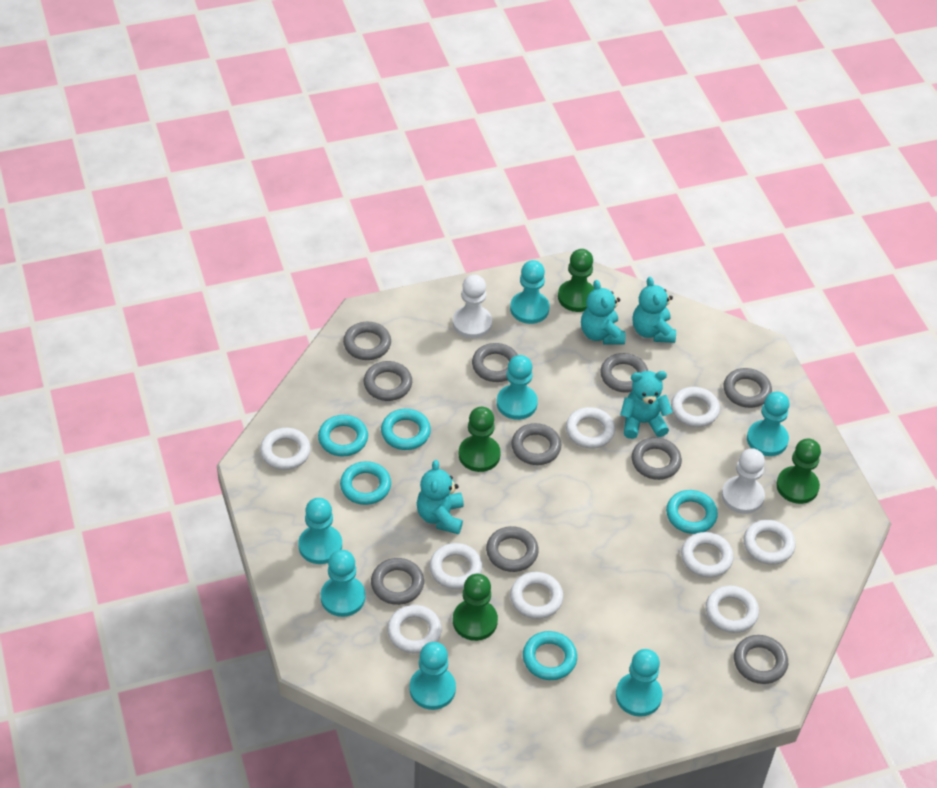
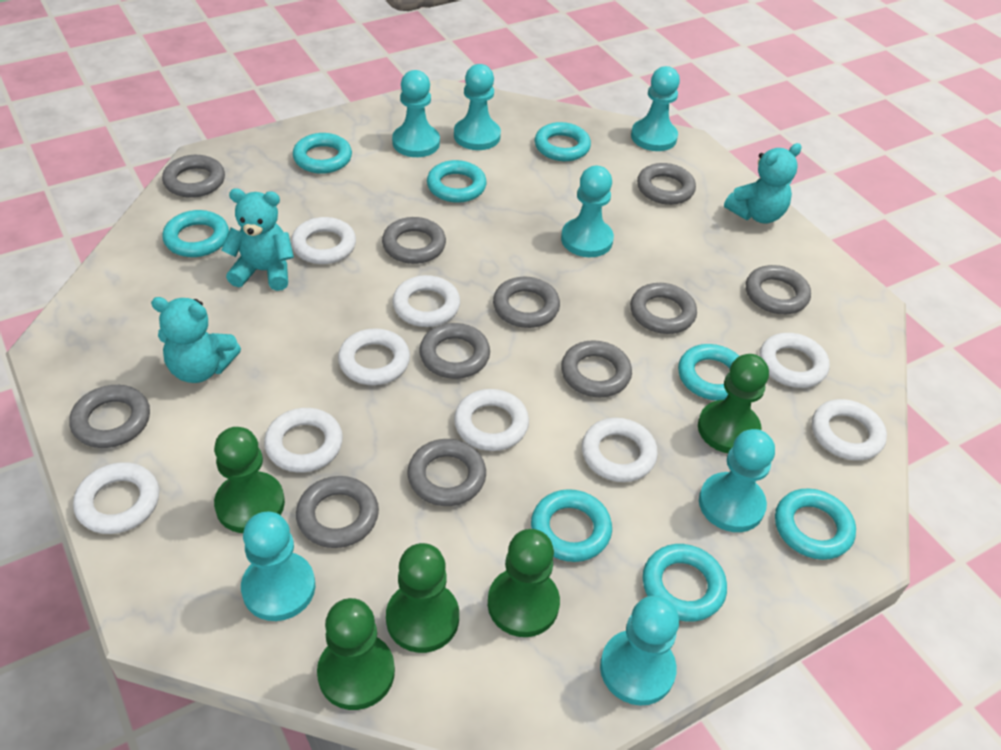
green pawn: 4 -> 5
grey ring: 10 -> 11
turquoise ring: 5 -> 8
turquoise teddy bear: 4 -> 3
white pawn: 2 -> 0

